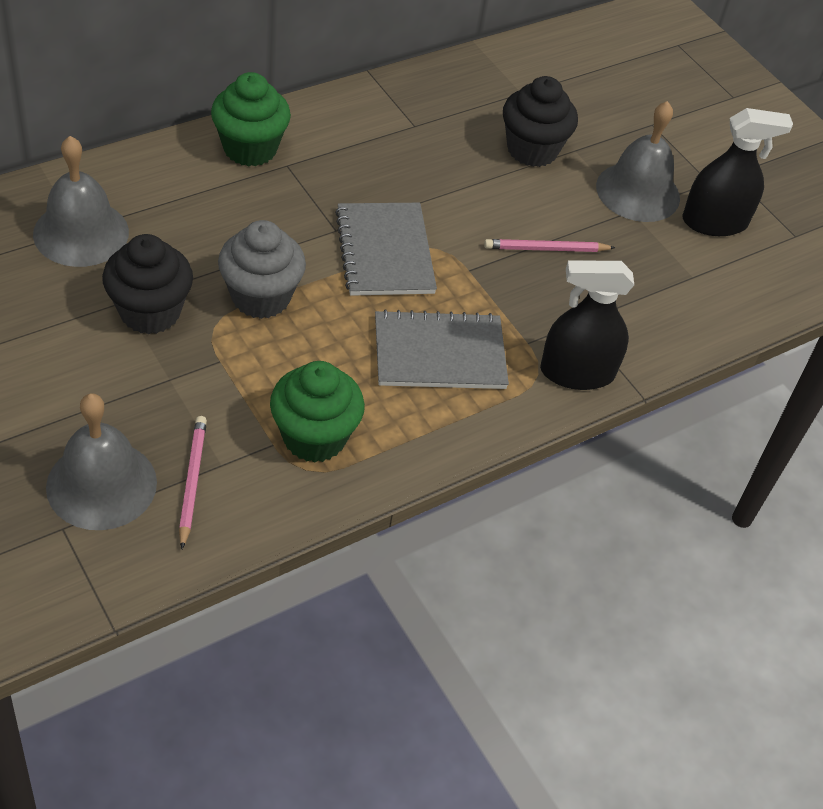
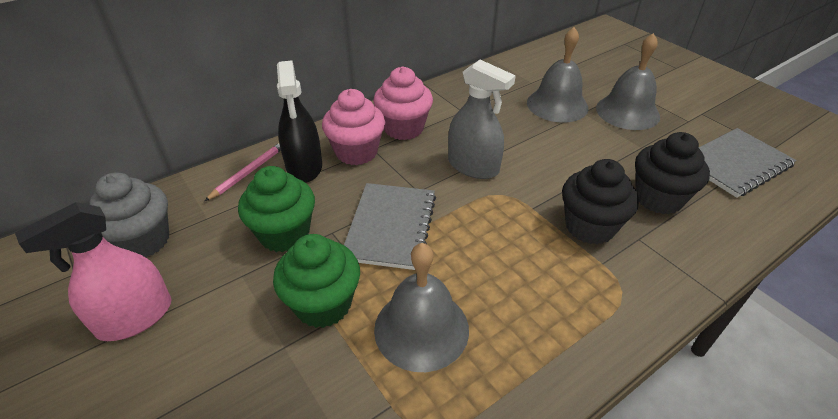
black spray bottle: 2 -> 1
grey spray bottle: 0 -> 1
pink cupcake: 0 -> 2
pink pencil: 2 -> 1
pink spray bottle: 0 -> 1

